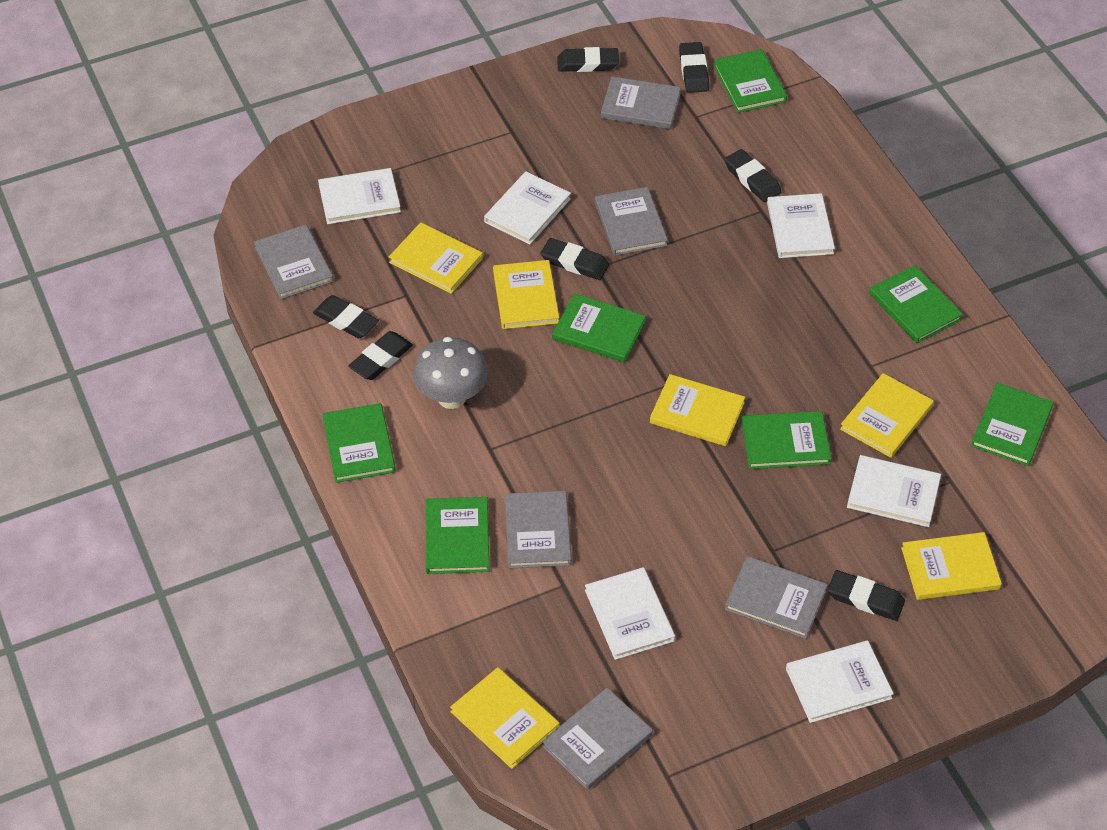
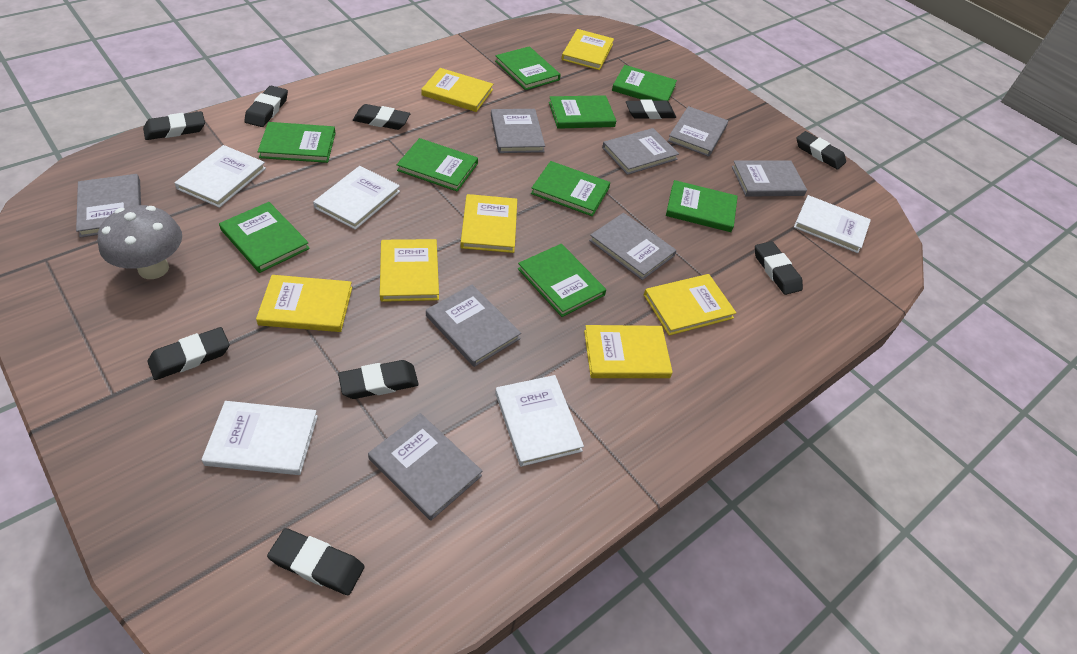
black eraser: 7 -> 9
green book: 7 -> 9
grey book: 6 -> 8
white book: 6 -> 5
yellow book: 6 -> 7

